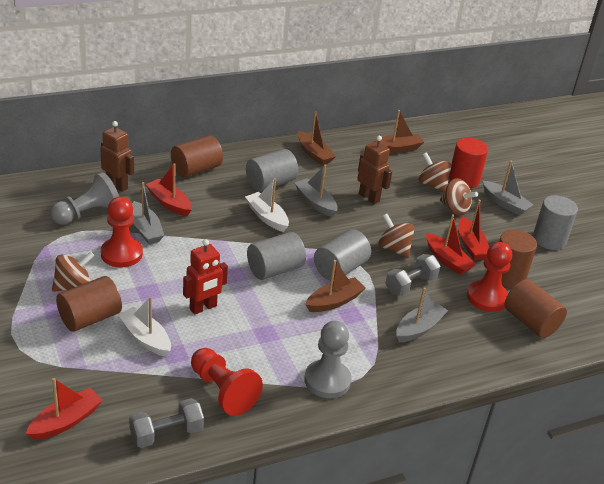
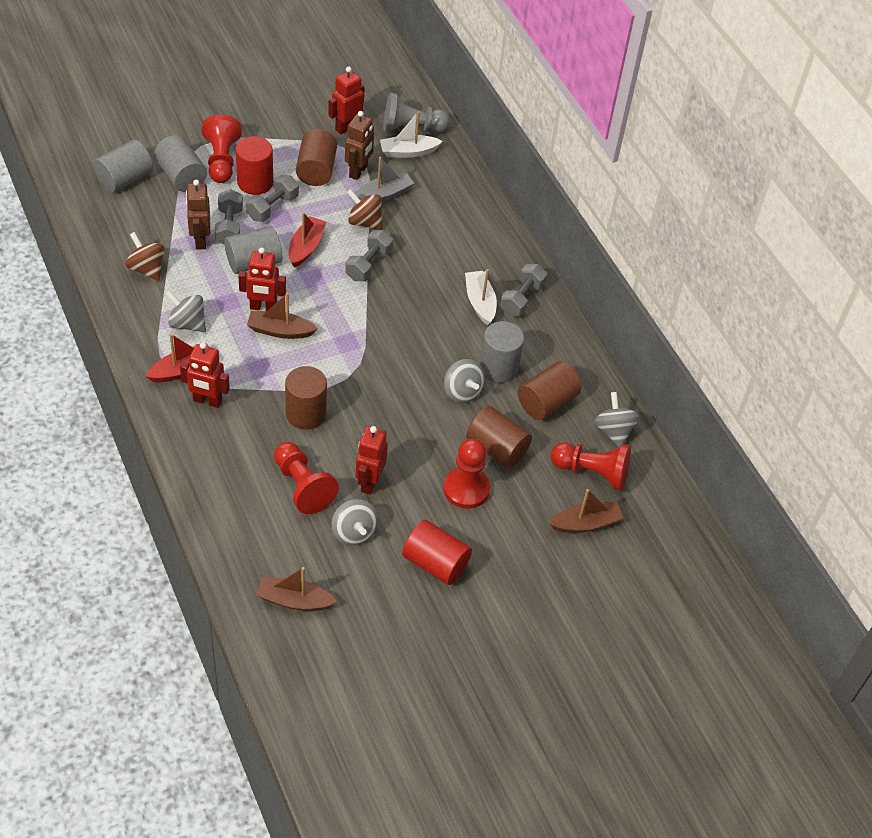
brown spinning top: 4 -> 2
grey boat: 4 -> 1
grey dumbbell: 2 -> 4
grey pawn: 2 -> 1
grey spinning top: 0 -> 4
red boat: 4 -> 2
red cylinder: 1 -> 2
red pawn: 3 -> 4
red robot: 1 -> 4

